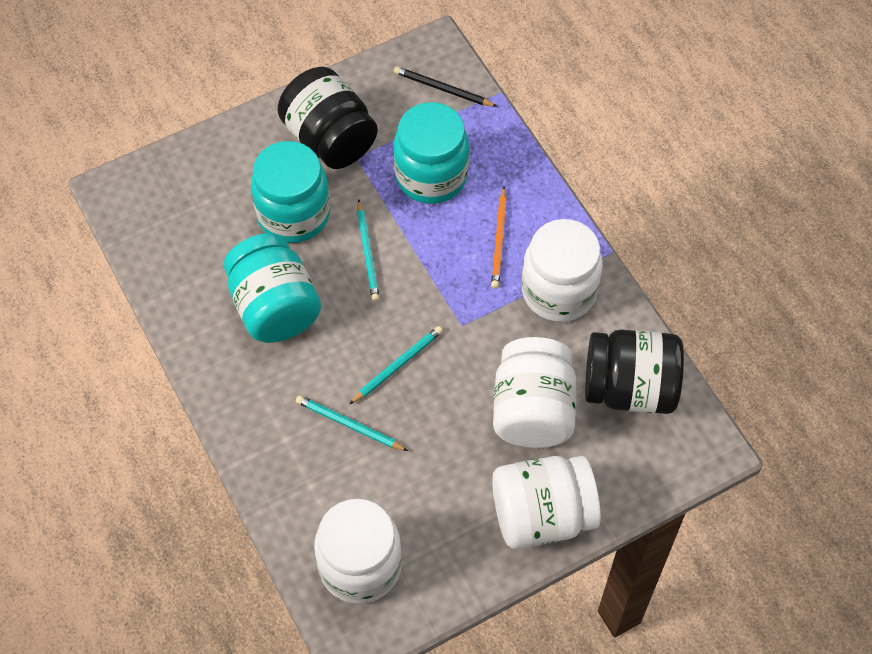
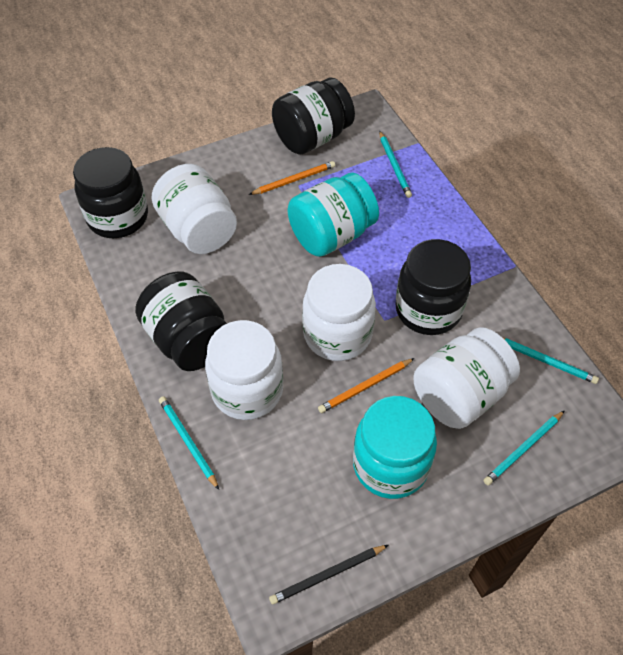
black jar: 2 -> 4
orange pencil: 1 -> 2
turquoise jar: 3 -> 2
turquoise pencil: 3 -> 4

